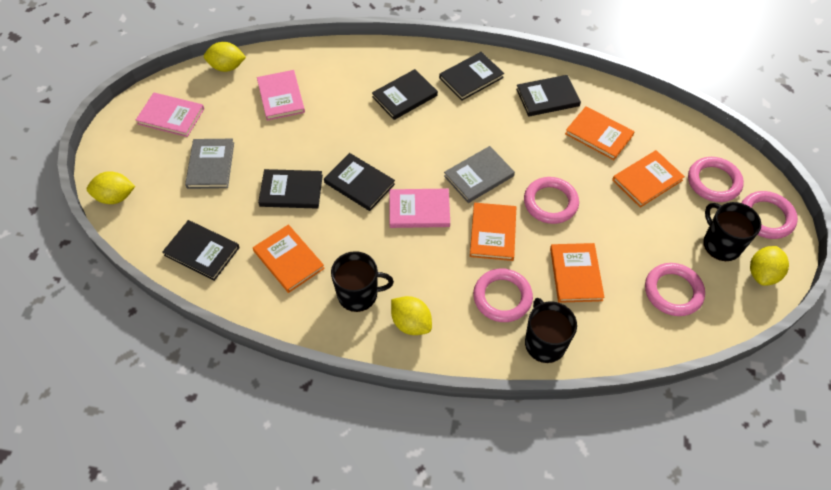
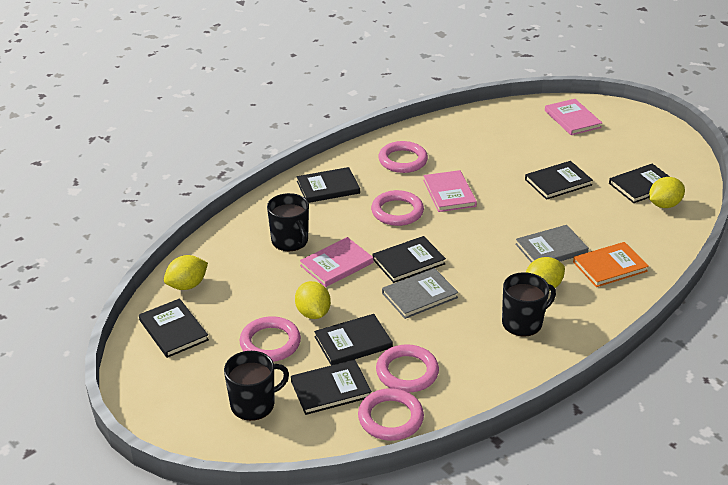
black book: 6 -> 7
orange book: 5 -> 1

